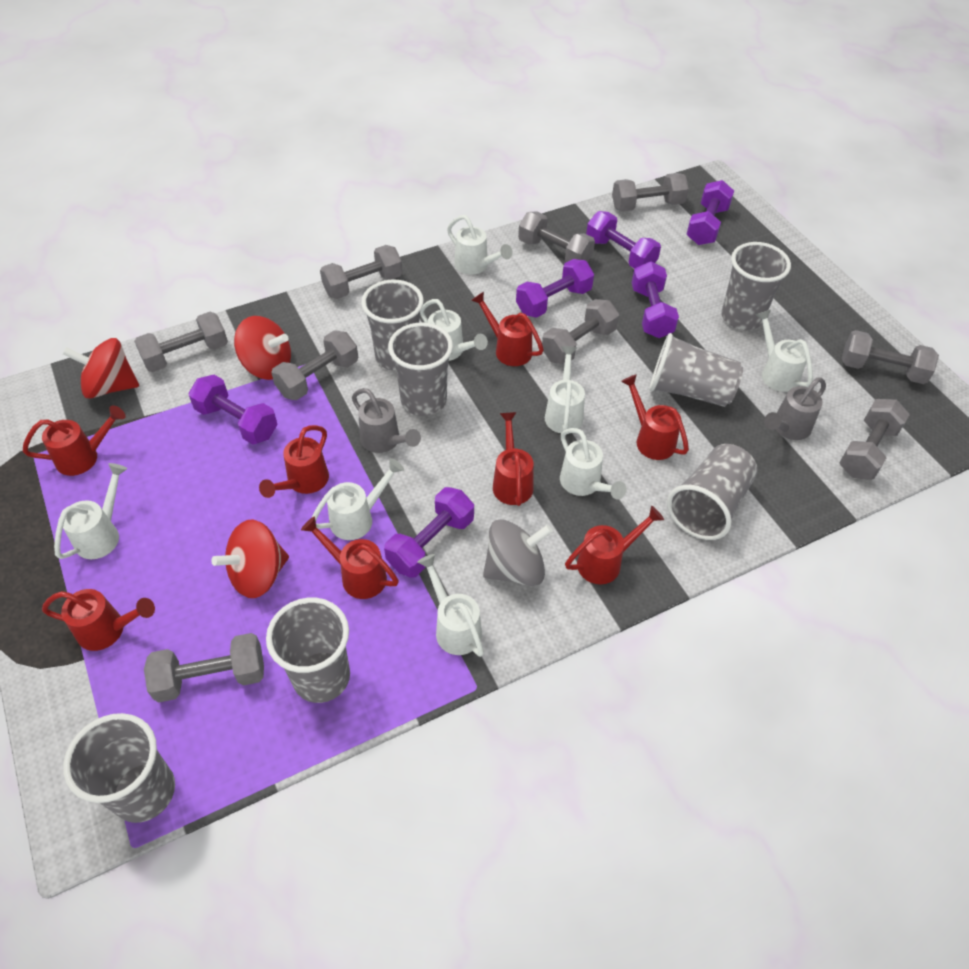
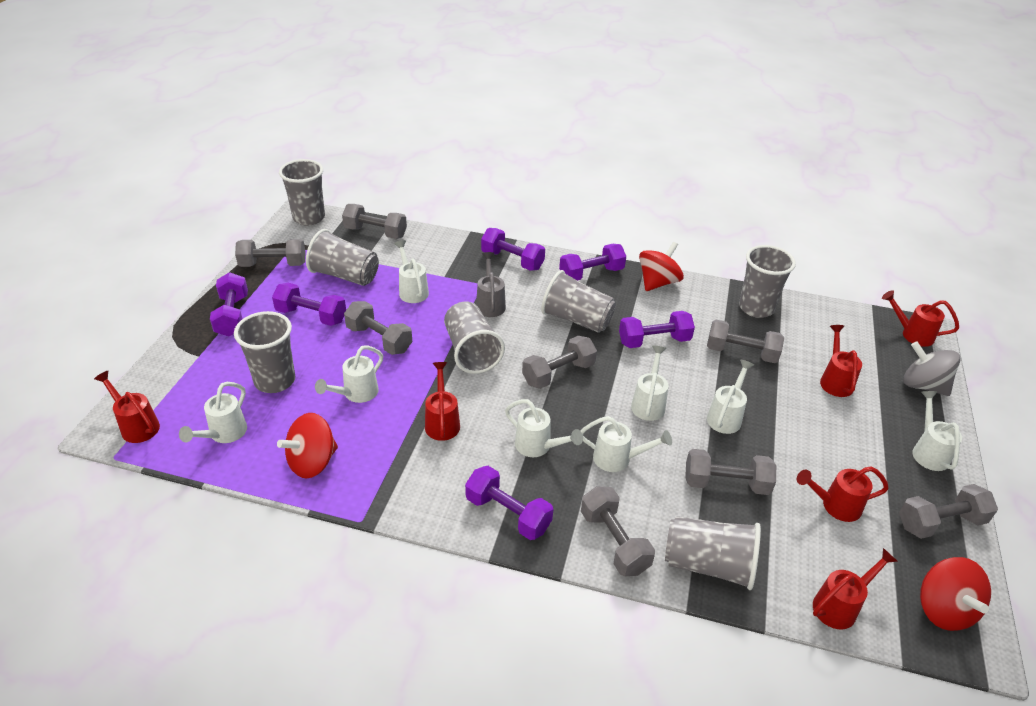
grey dumbbell: 9 -> 8
grey watering can: 2 -> 1
red watering can: 8 -> 6

